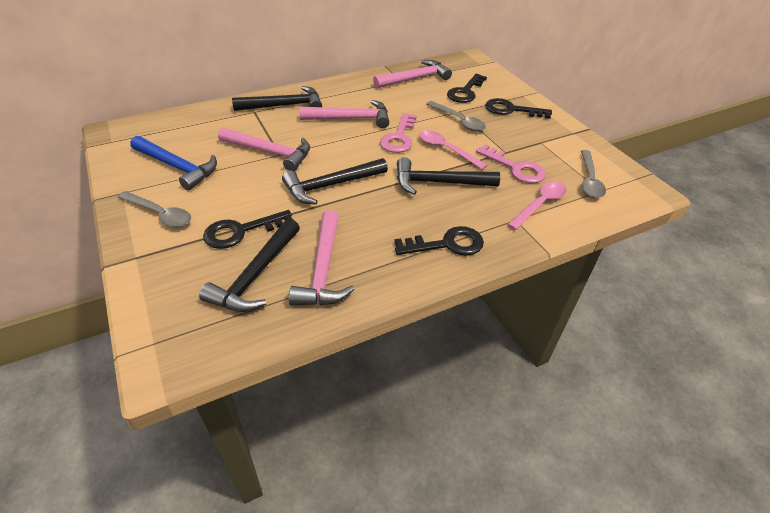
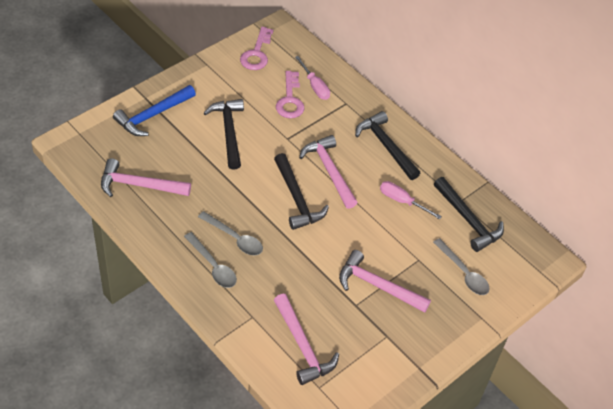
black key: 4 -> 0
pink screwdriver: 0 -> 2
pink spoon: 2 -> 0

